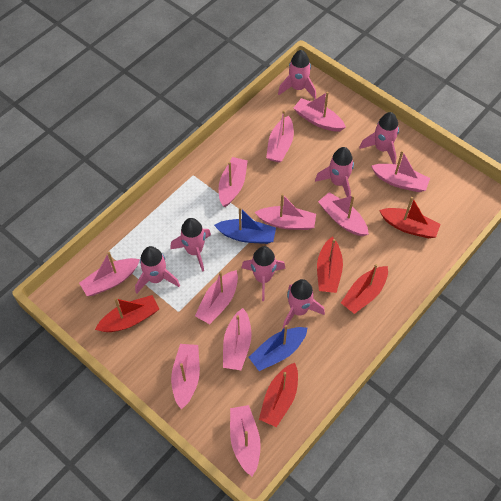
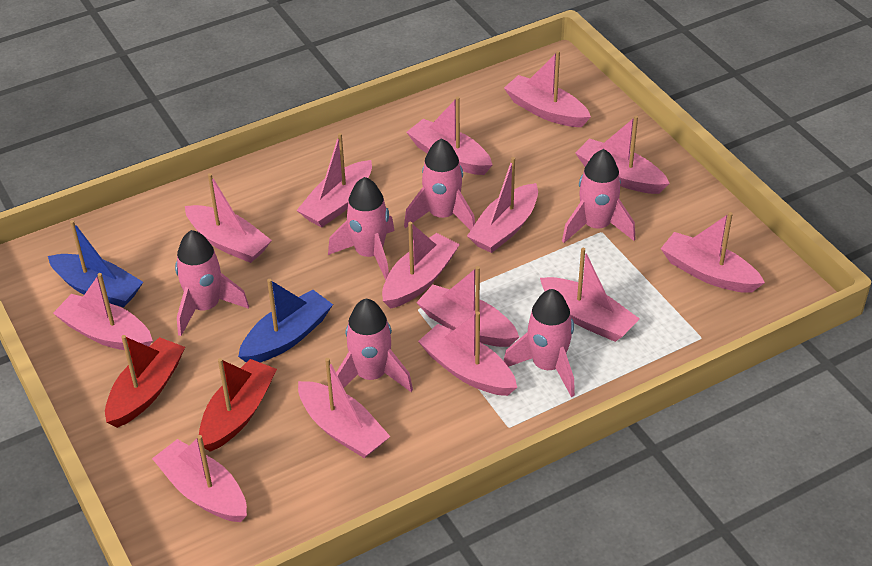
pink boat: 11 -> 14
pink rocket: 7 -> 6
red boat: 5 -> 2

